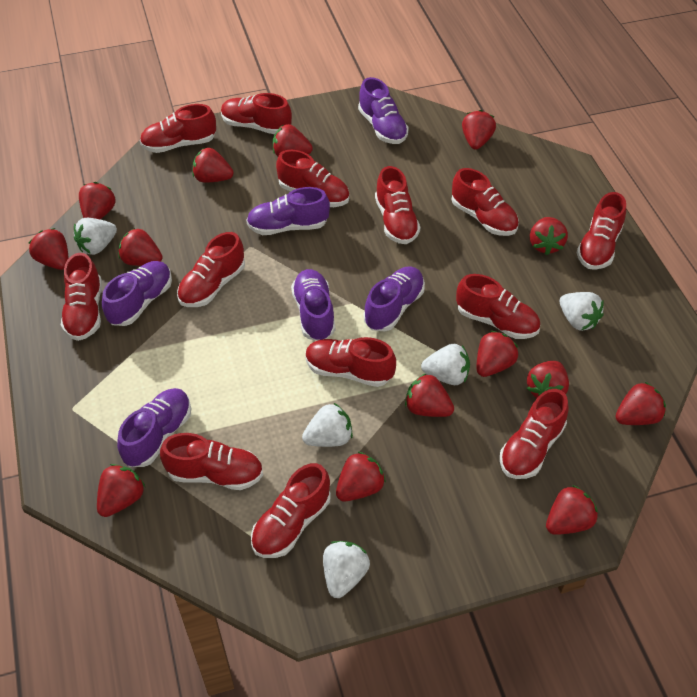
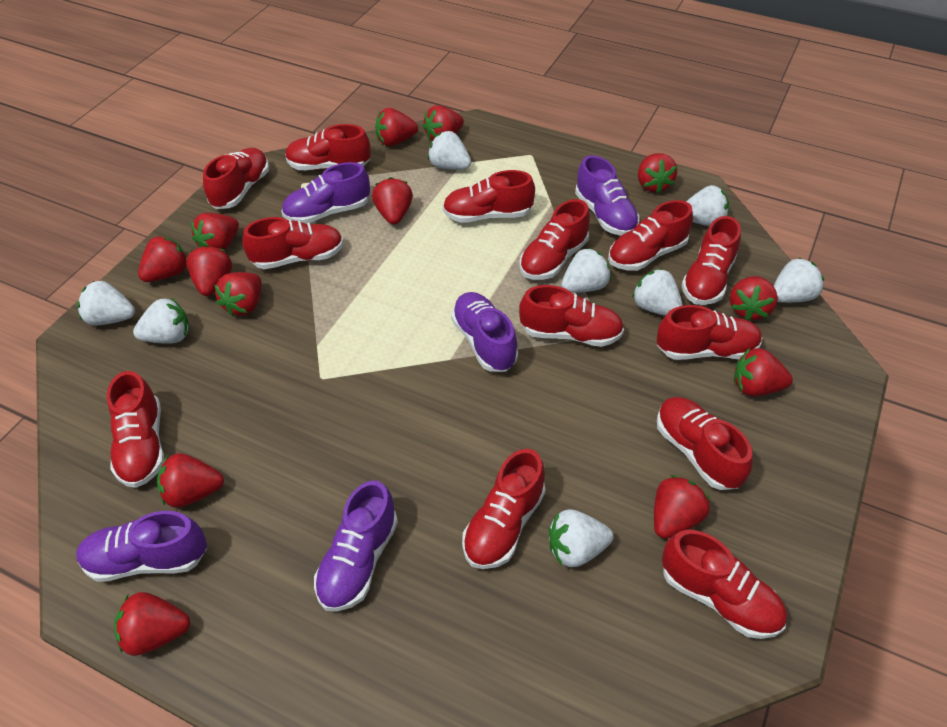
purple shoe: 6 -> 5
red strawberry: 14 -> 13
white strawberry: 5 -> 8

